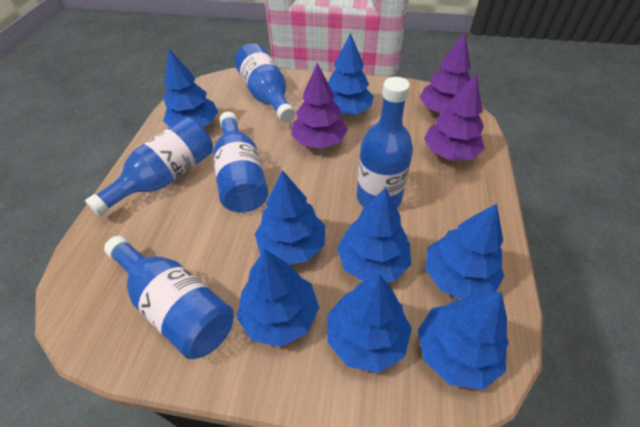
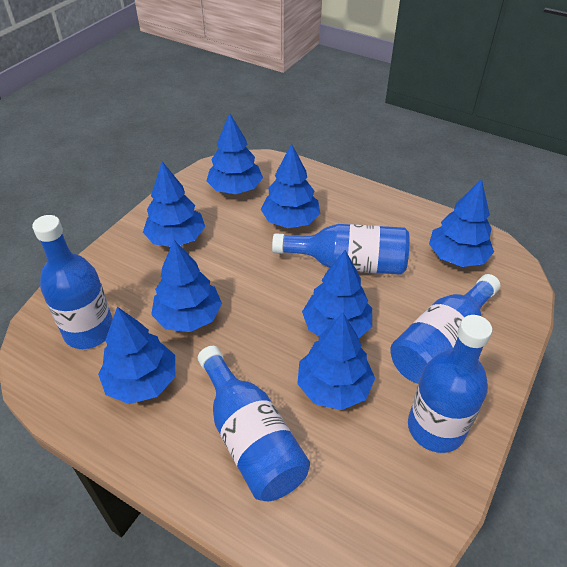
purple tree: 3 -> 0

